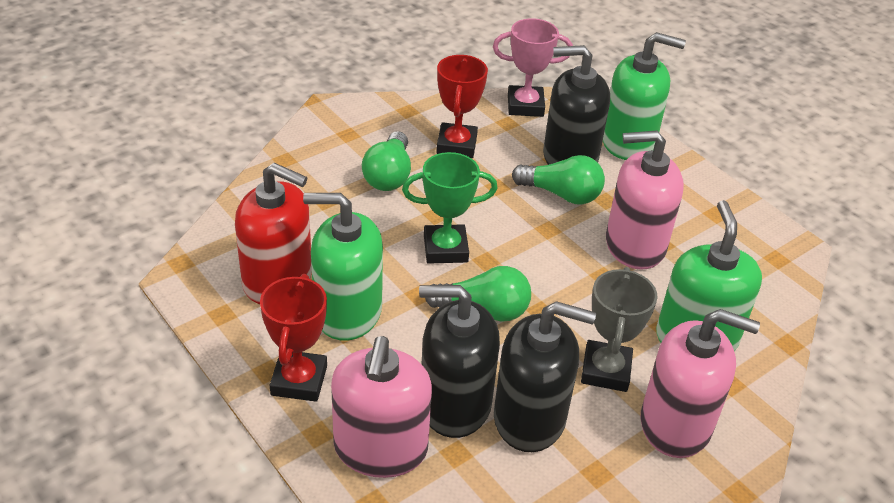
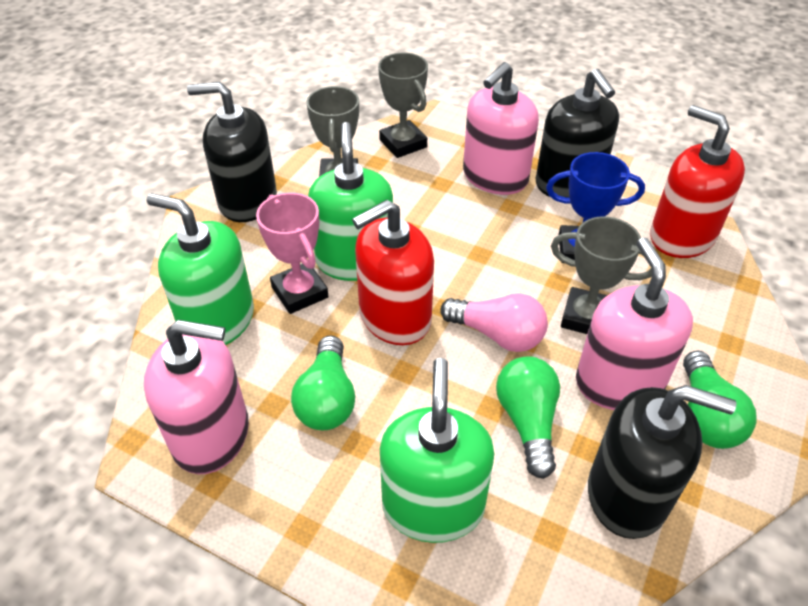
blue trophy: 0 -> 1
green trophy: 1 -> 0
grey trophy: 1 -> 3
pink light bulb: 0 -> 1
red soap dispenser: 1 -> 2
red trophy: 2 -> 0

